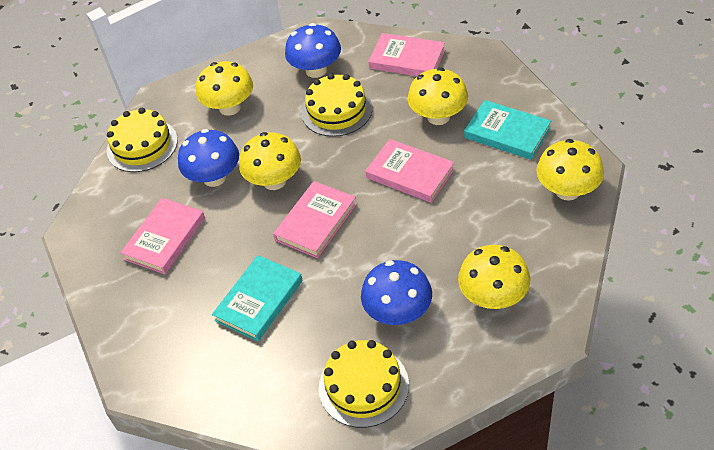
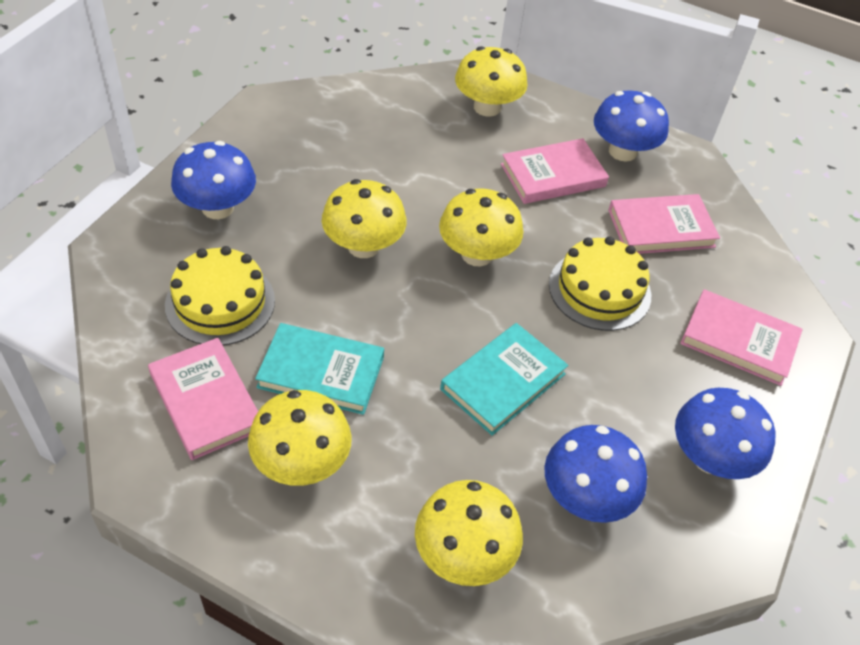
blue mushroom: 3 -> 4
yellow cake: 3 -> 2

